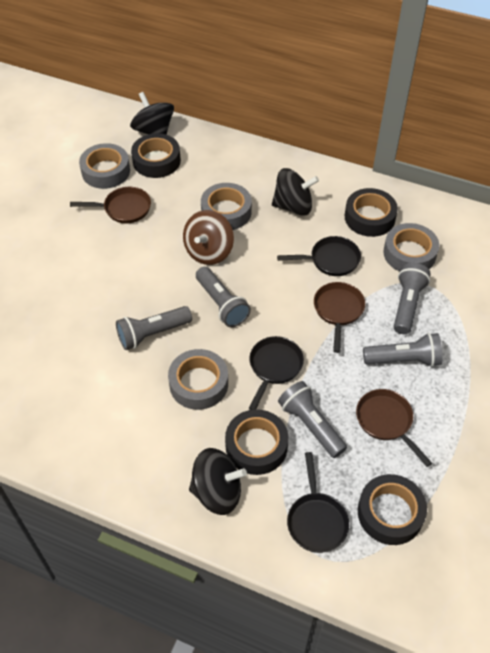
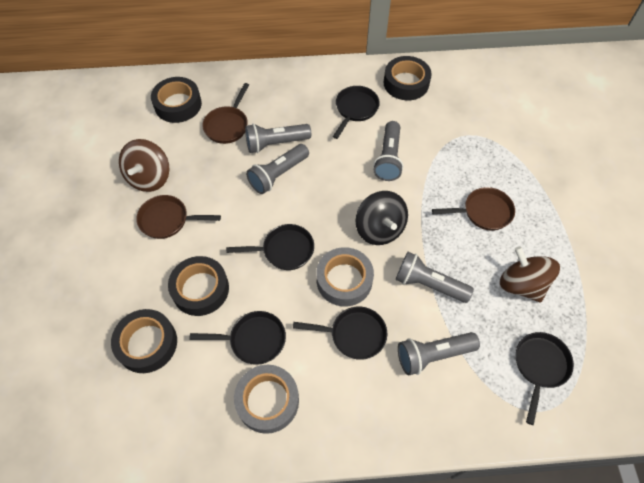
black pan: 3 -> 5
black spinning top: 3 -> 1
brown spinning top: 1 -> 2
grey tape: 4 -> 2

